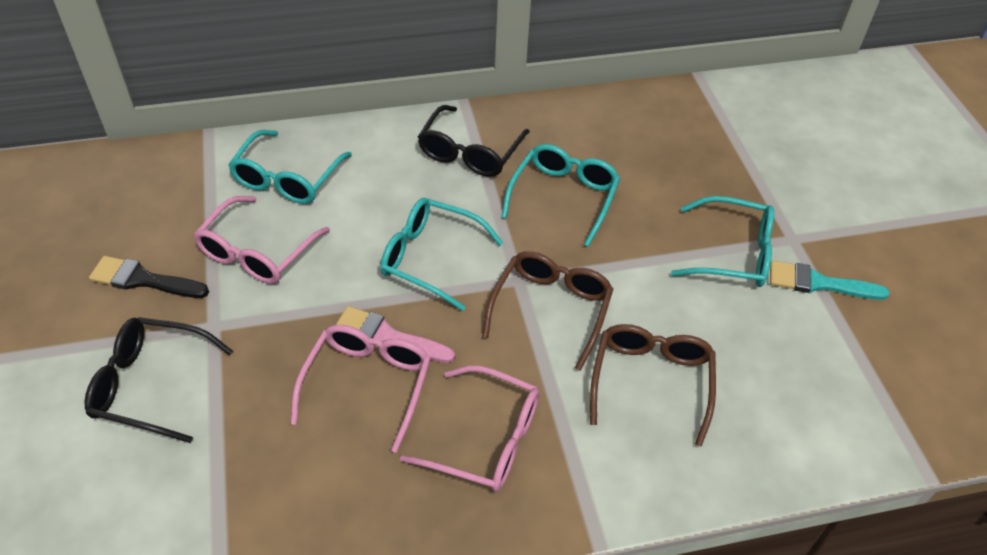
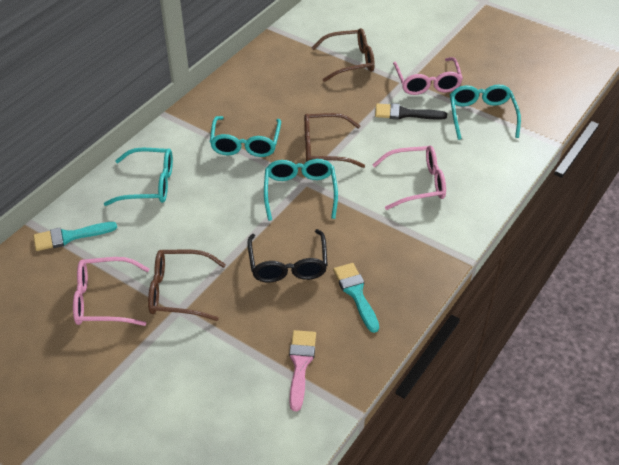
black glasses: 2 -> 1
brown glasses: 2 -> 3
turquoise brush: 1 -> 2

